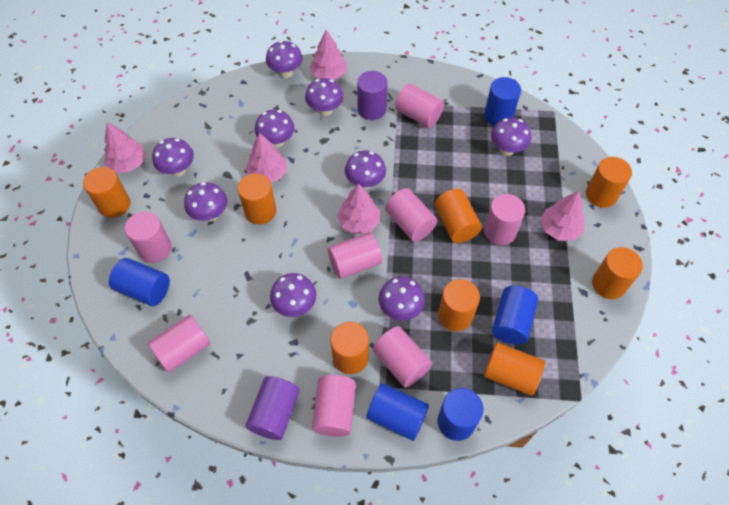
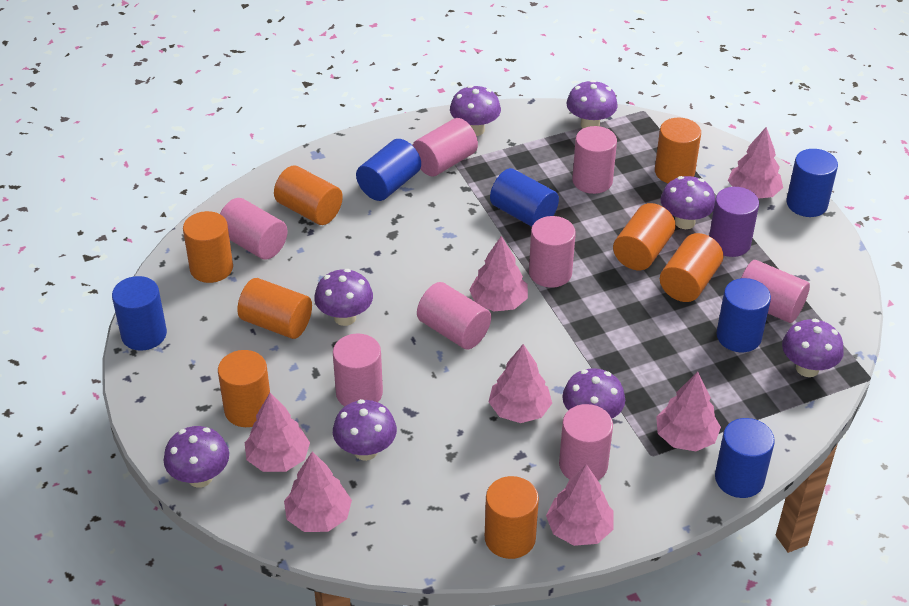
blue cylinder: 5 -> 6
pink tree: 5 -> 7
purple cylinder: 2 -> 1
purple mushroom: 9 -> 8

